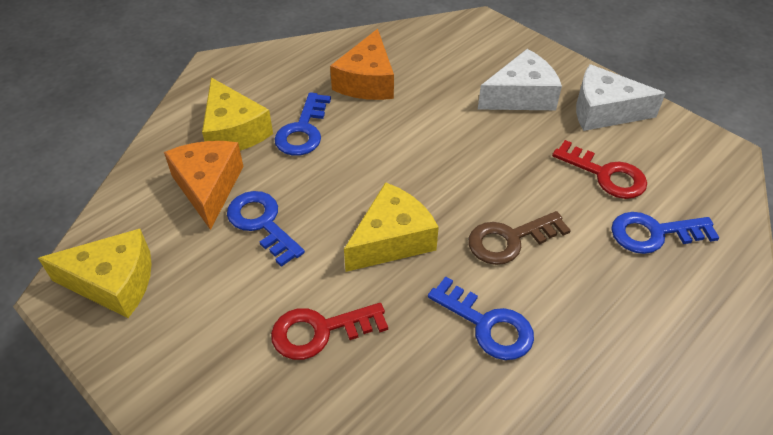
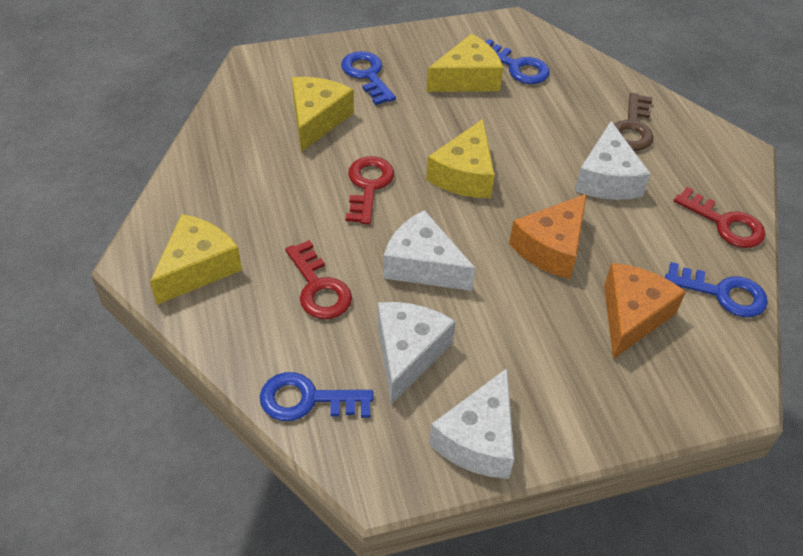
red key: 2 -> 3
white cheese: 2 -> 4
yellow cheese: 3 -> 4

